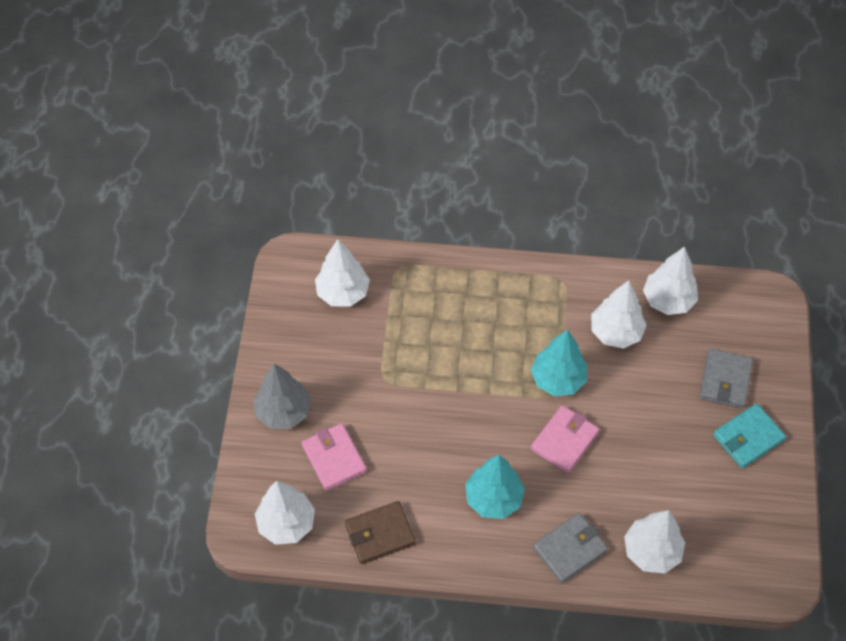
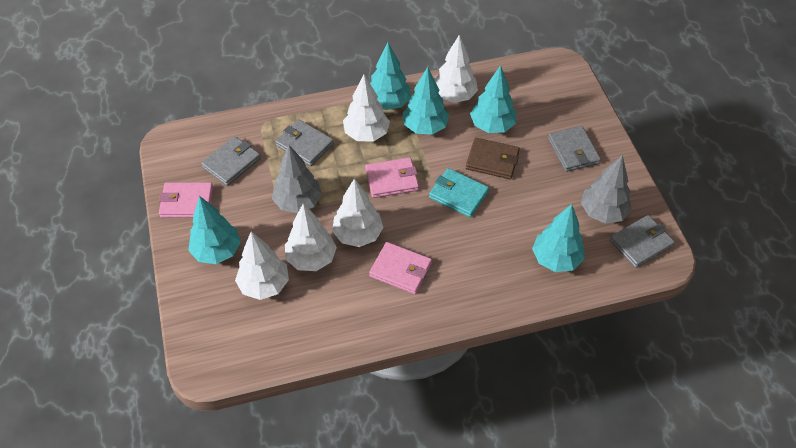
grey tree: 1 -> 2
grey wallet: 2 -> 4
pink wallet: 2 -> 3
turquoise tree: 2 -> 5

